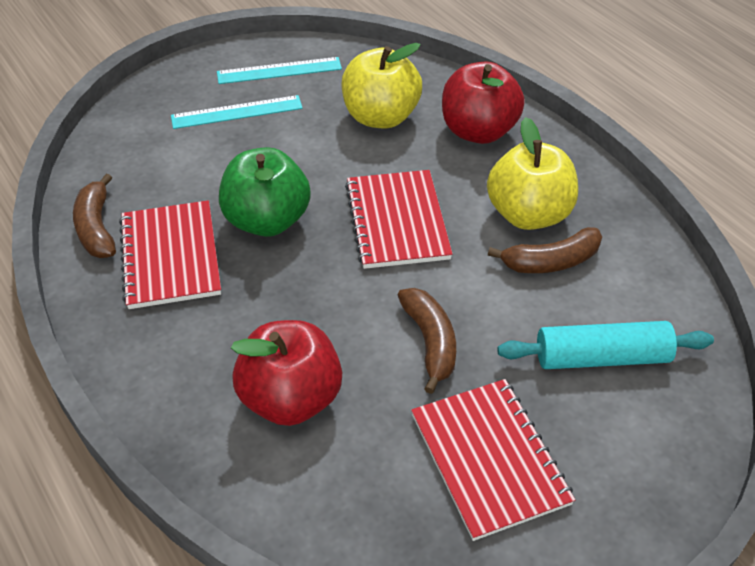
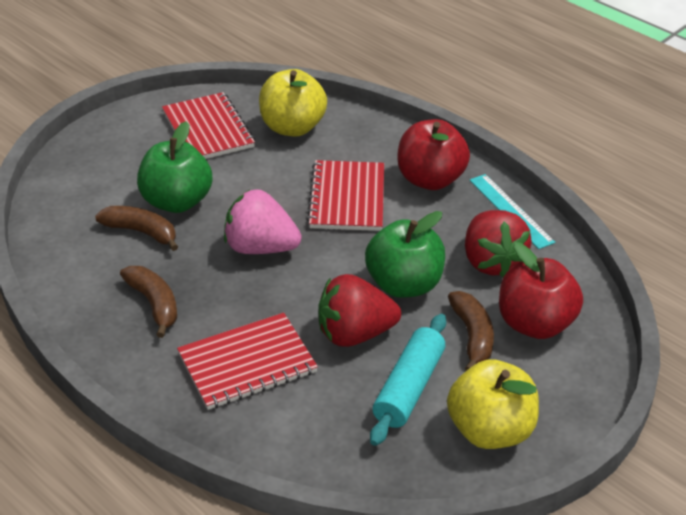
green apple: 1 -> 2
pink strawberry: 0 -> 1
red strawberry: 0 -> 2
turquoise ruler: 2 -> 1

